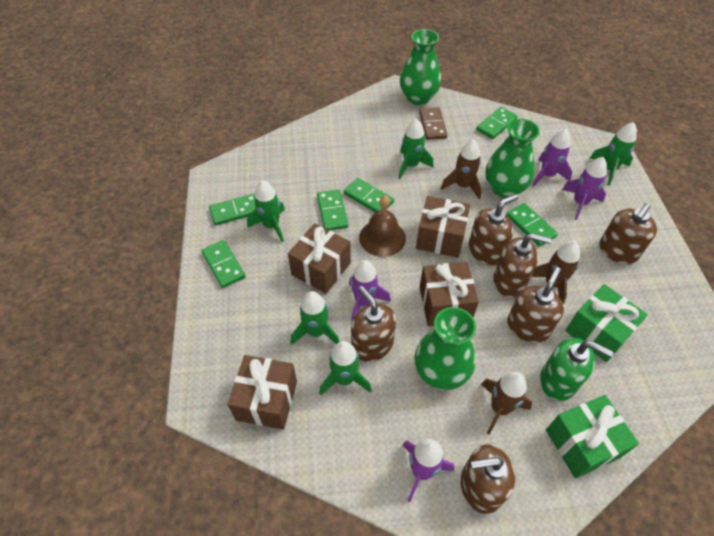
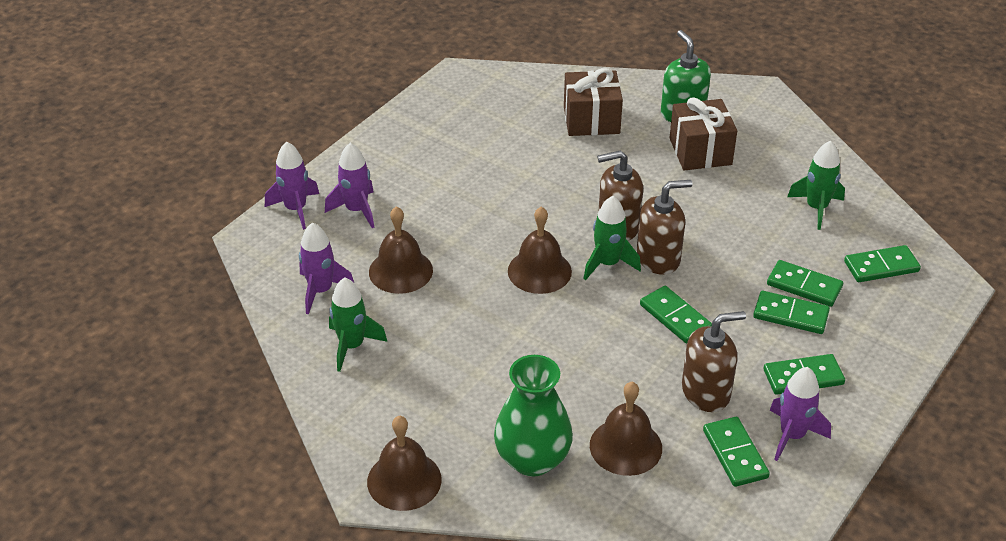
brown bell: 1 -> 4
brown domino: 1 -> 0
brown gift: 4 -> 2
brown rocket: 3 -> 0
brown soap dispenser: 6 -> 3
green gift: 2 -> 0
green rocket: 5 -> 3
green vase: 3 -> 1

